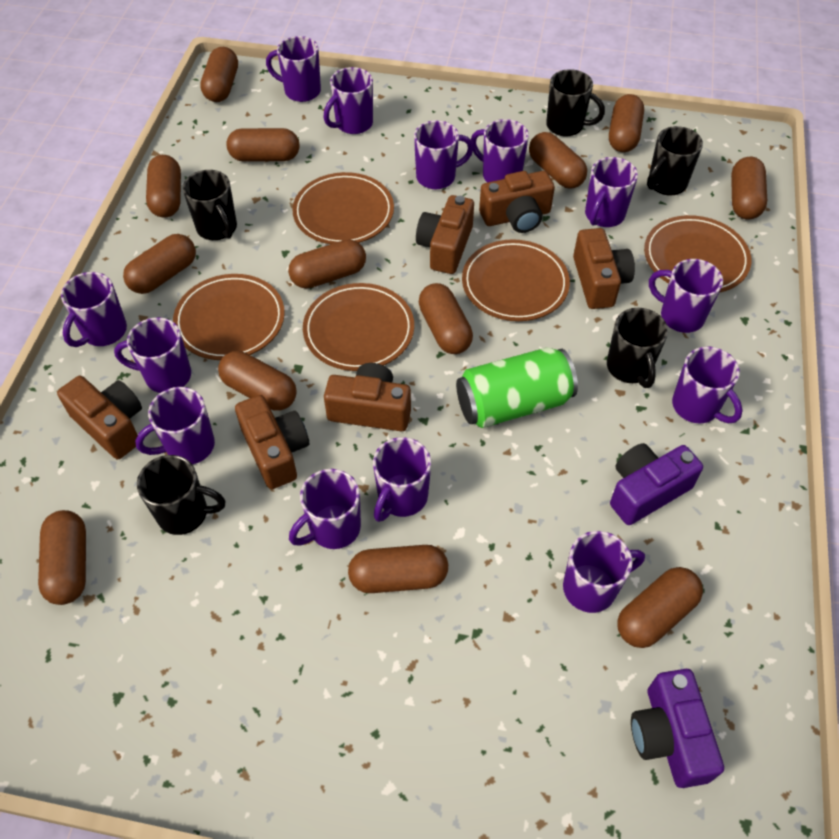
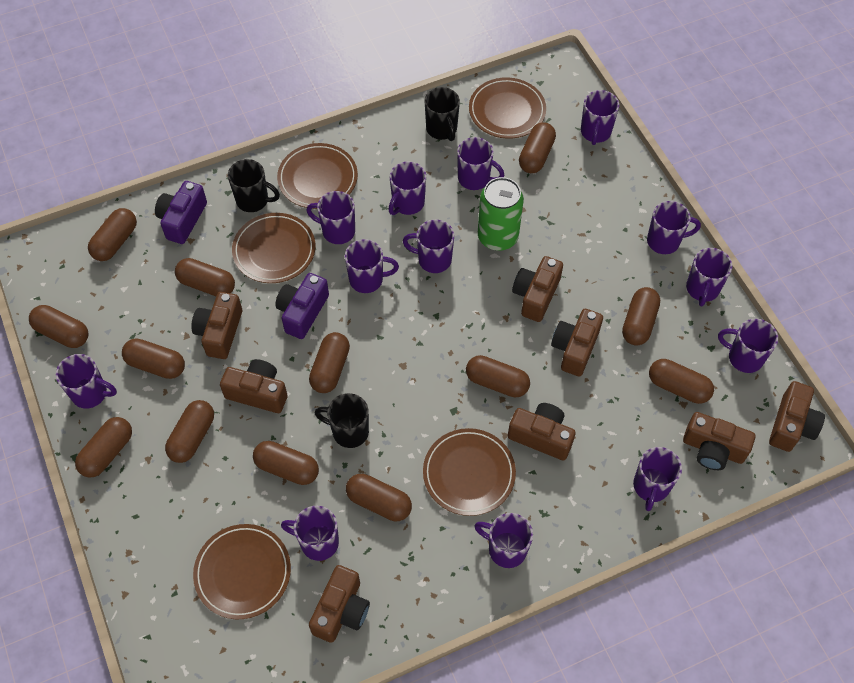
black mug: 5 -> 3
brown camera: 6 -> 8

